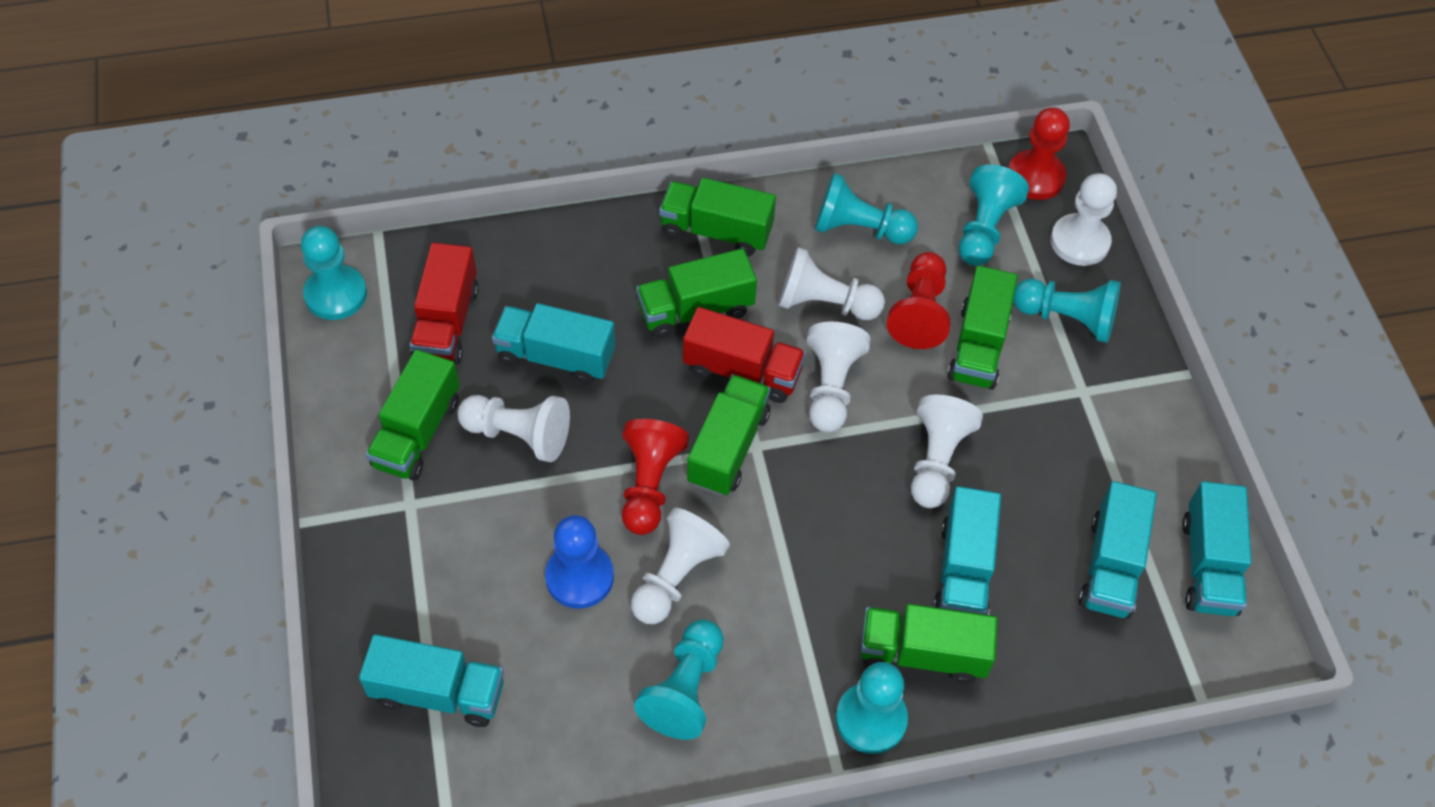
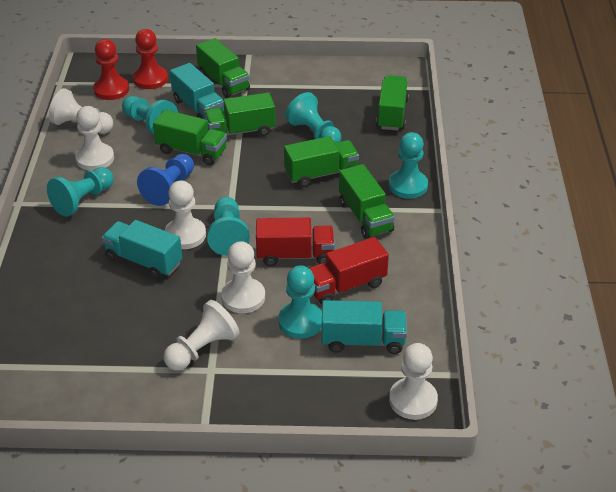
red pawn: 3 -> 2
turquoise truck: 5 -> 3

